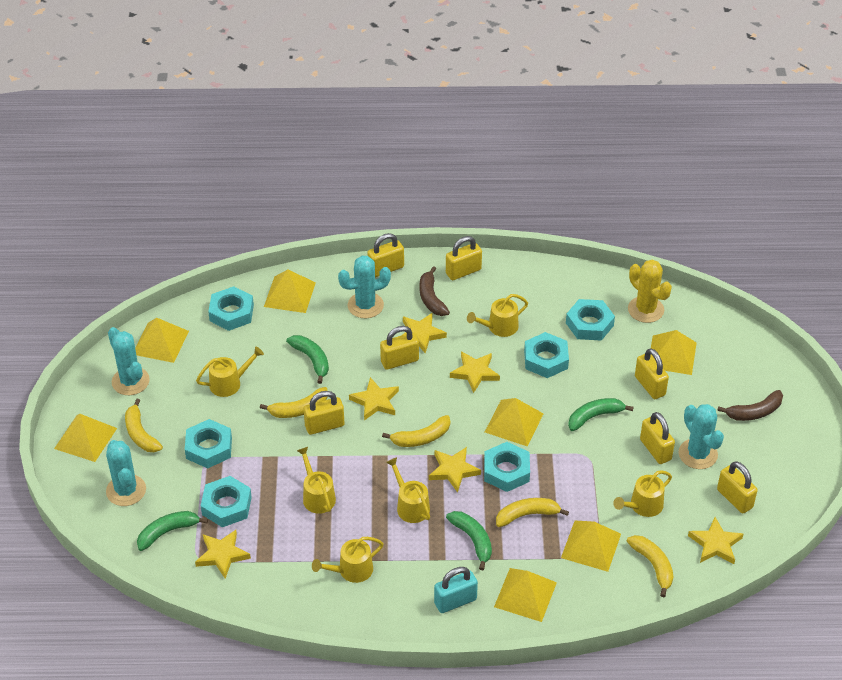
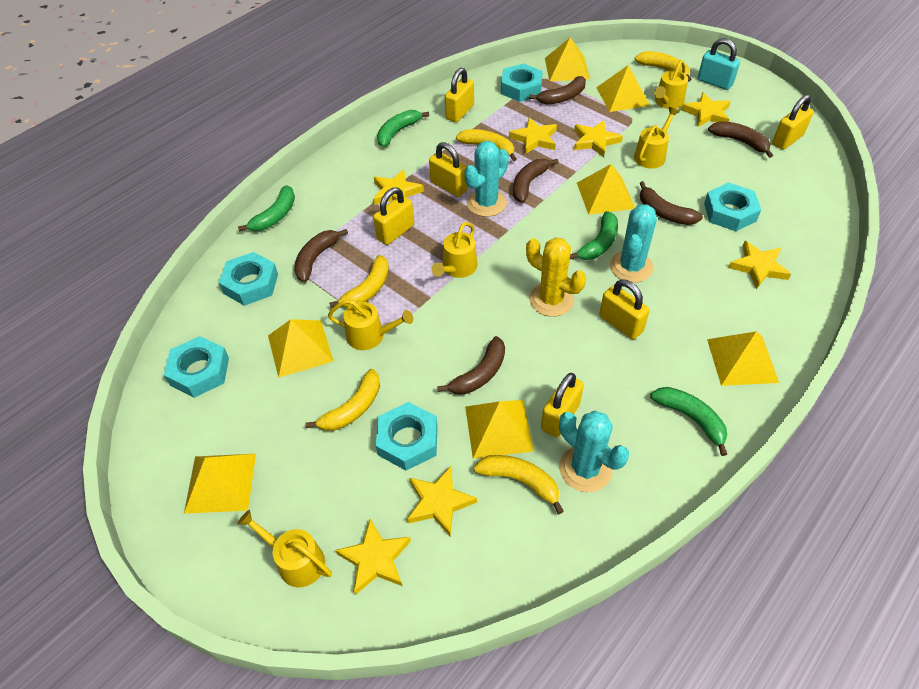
brown banana: 2 -> 6
turquoise cactus: 4 -> 3
turquoise nut: 6 -> 5
yellow padlock: 7 -> 6
yellow star: 6 -> 7
yellow watering can: 6 -> 5

